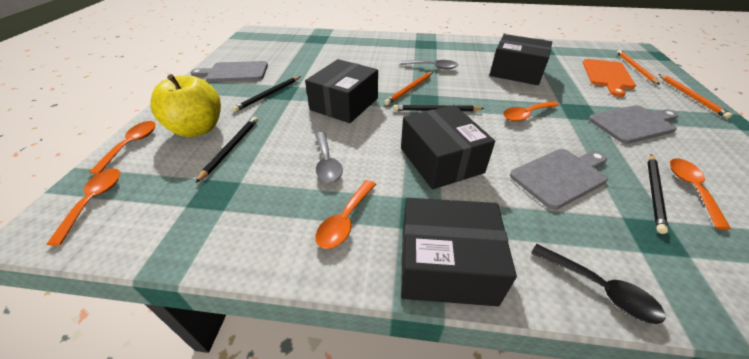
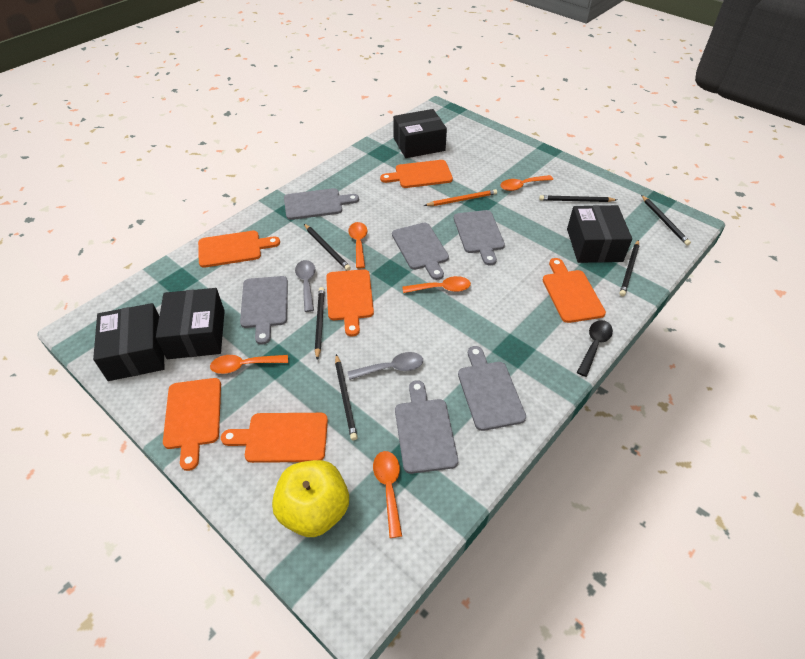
black pencil: 4 -> 6
grey cutting board: 3 -> 6
orange cutting board: 1 -> 6
orange pencil: 3 -> 1

